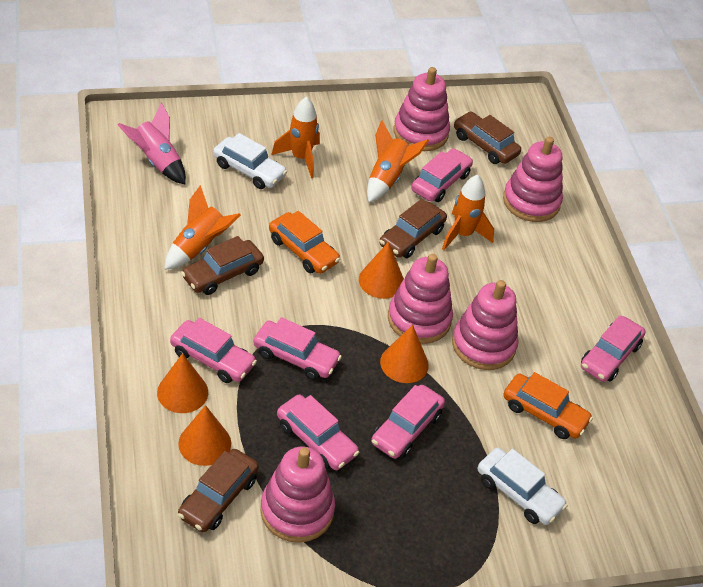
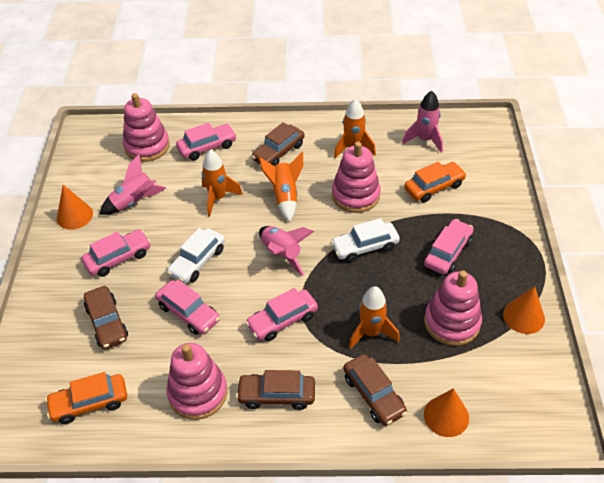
orange cone: 4 -> 3
pink car: 6 -> 5
pink rocket: 1 -> 3
pink stacking toy: 5 -> 4

